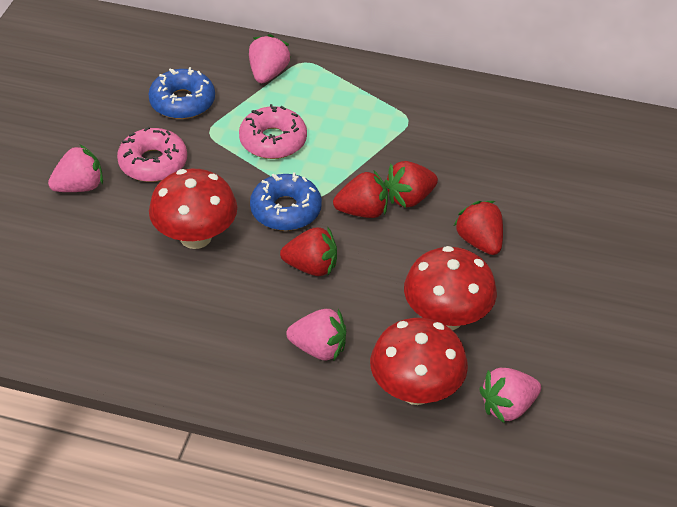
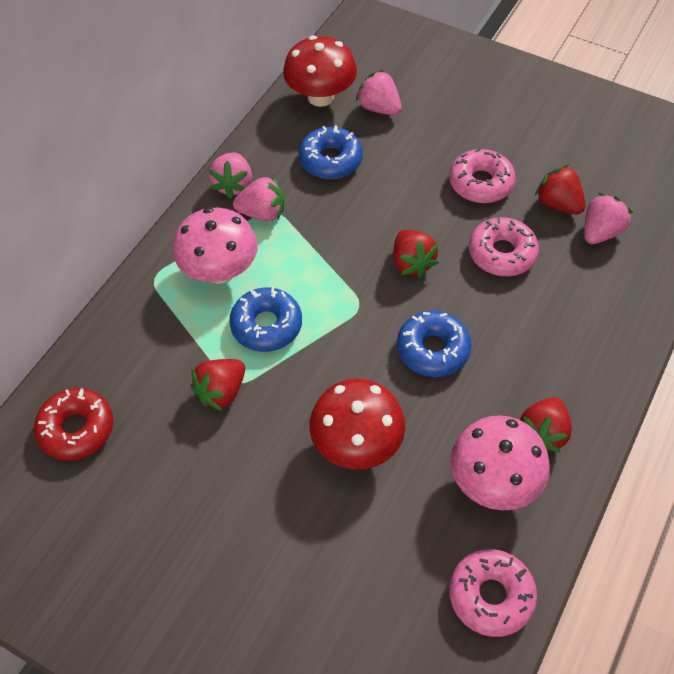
blue donut: 2 -> 3
pink donut: 2 -> 3
pink mushroom: 0 -> 2
red donut: 0 -> 1
red mushroom: 3 -> 2

